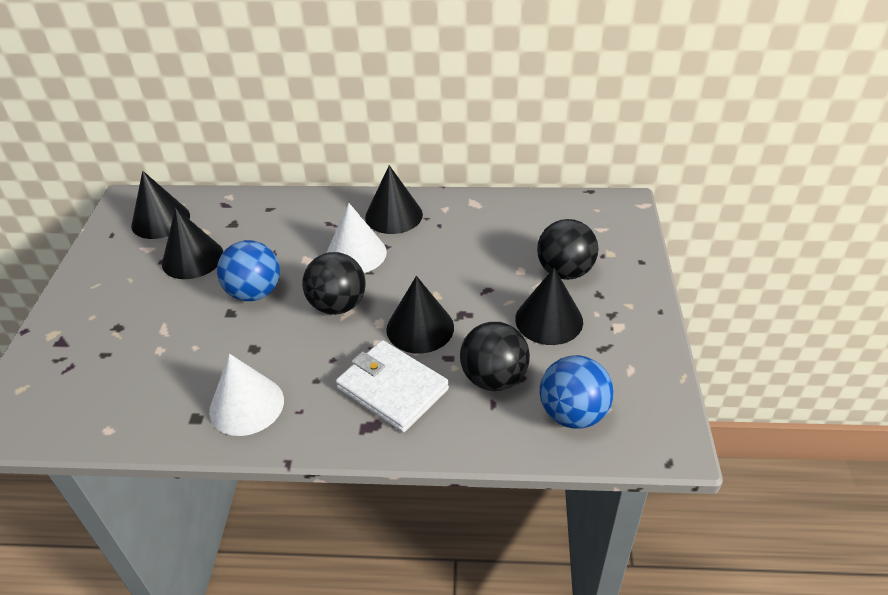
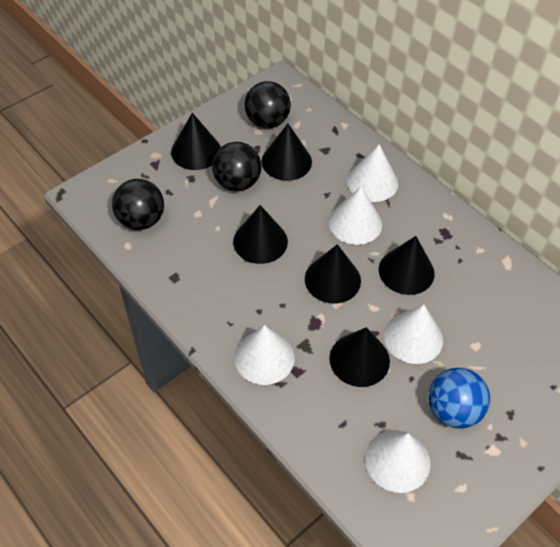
black cone: 5 -> 6
blue ball: 2 -> 1
white cone: 2 -> 5
white wallet: 1 -> 0

